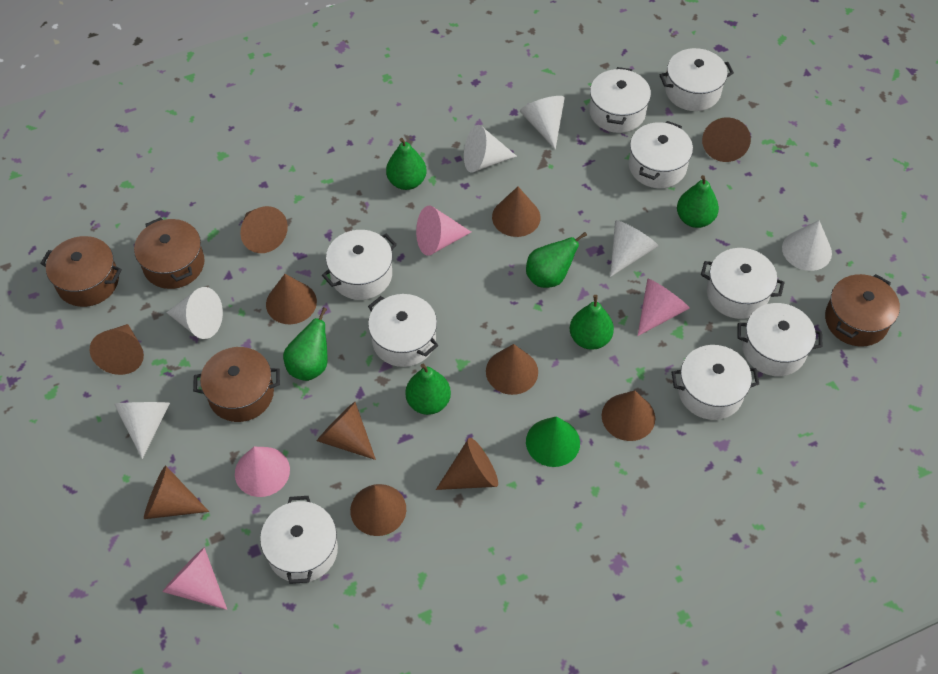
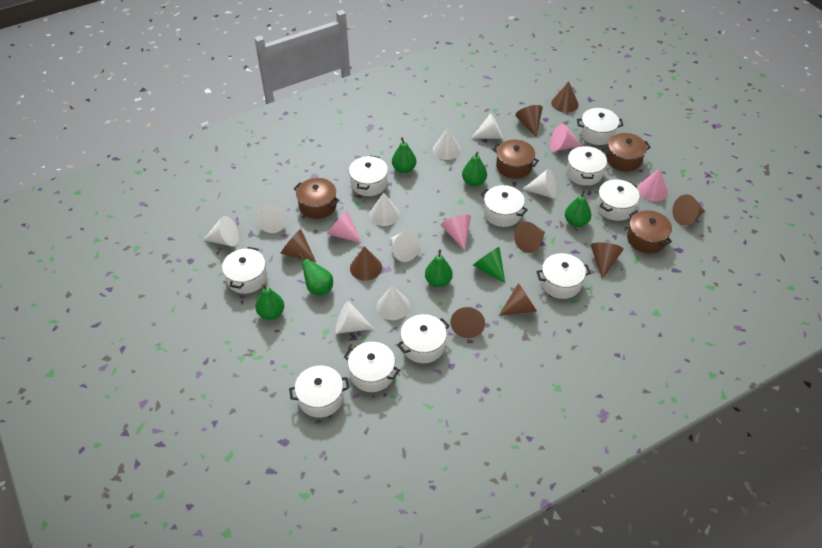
brown cone: 11 -> 9
white cone: 6 -> 9
white pot: 9 -> 10

